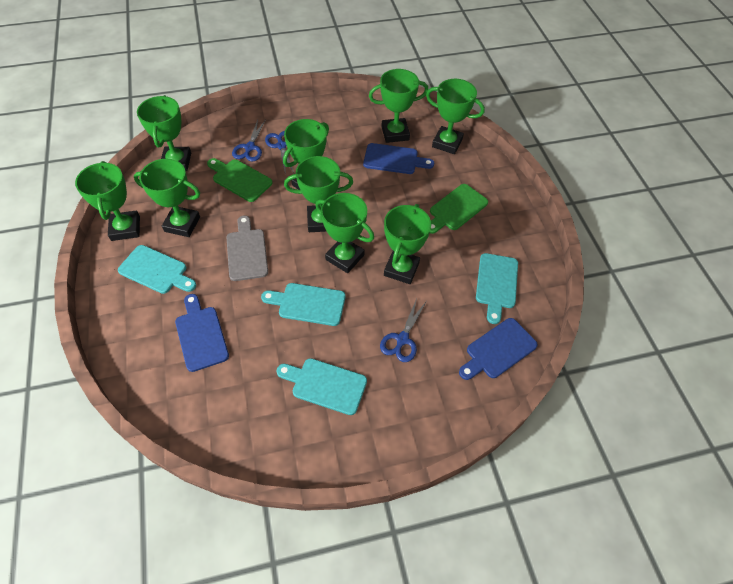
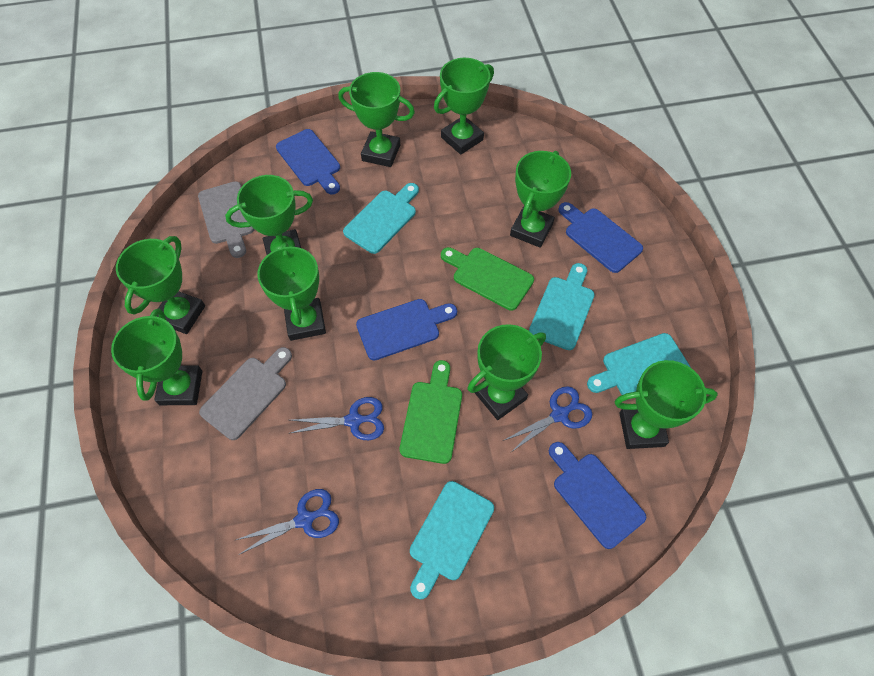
blue cutting board: 3 -> 4
grey cutting board: 1 -> 2

